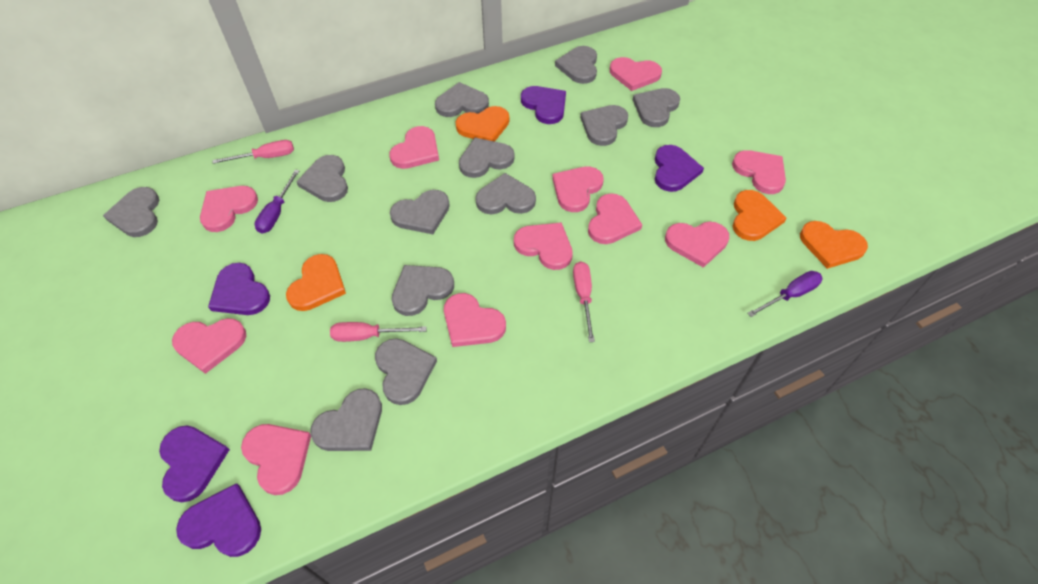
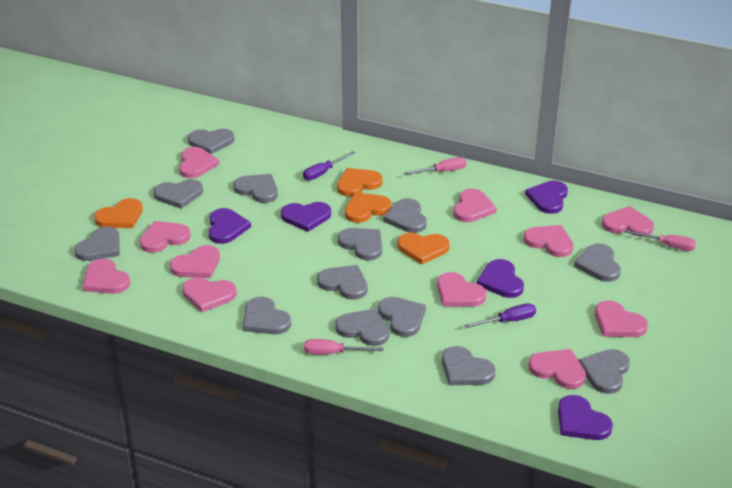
grey heart: 12 -> 13

